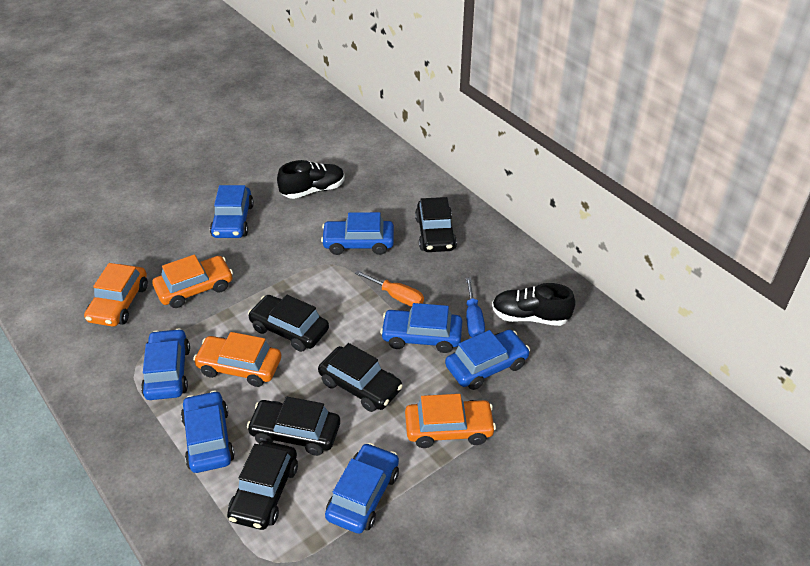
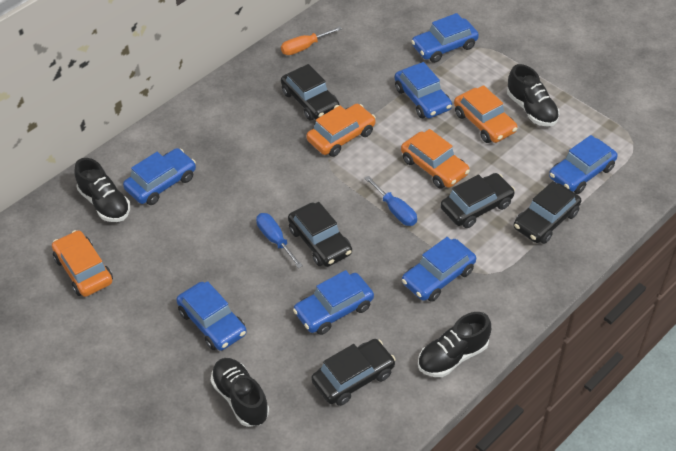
black shoe: 2 -> 4
blue screwdriver: 1 -> 2

